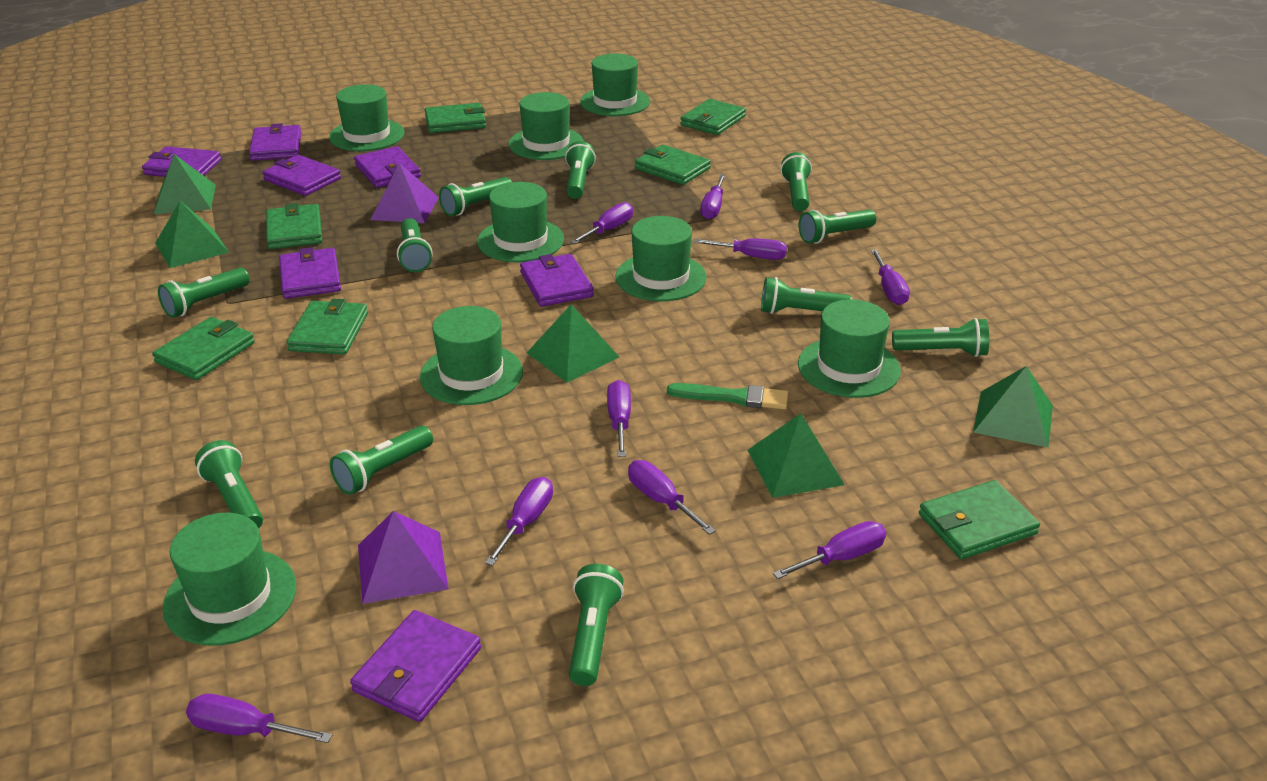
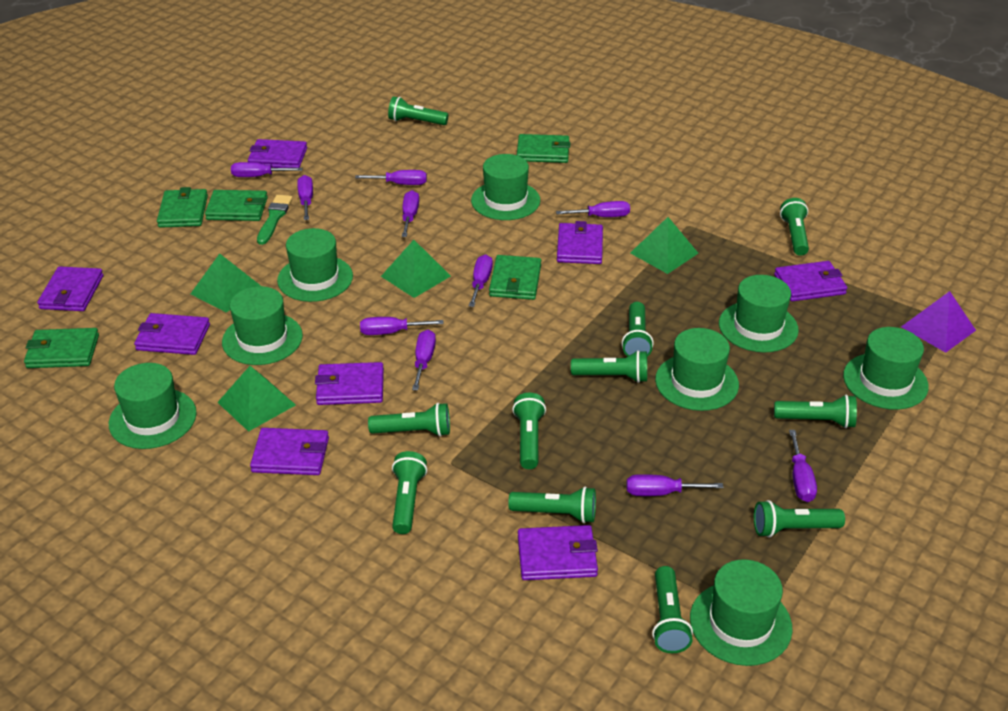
green pyramid: 5 -> 4
green wallet: 7 -> 5
purple pyramid: 2 -> 1
purple screwdriver: 9 -> 10
purple wallet: 7 -> 8

